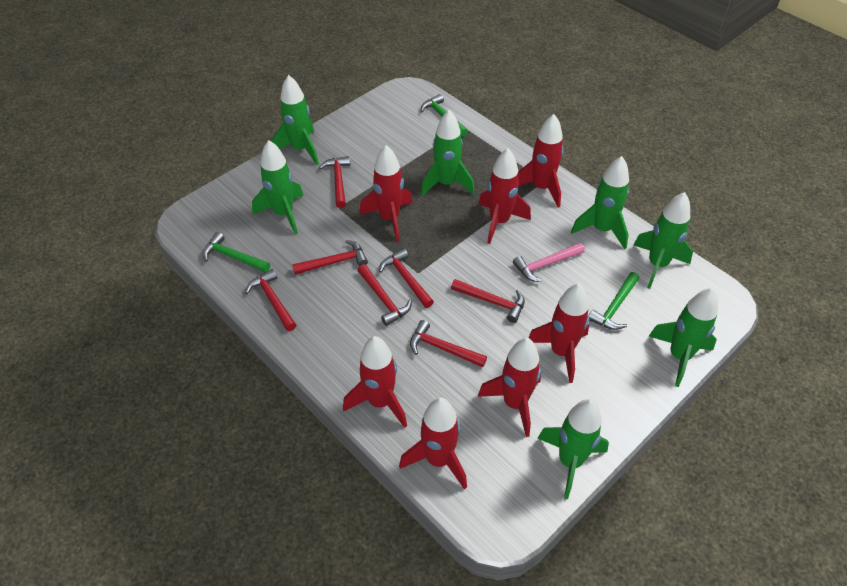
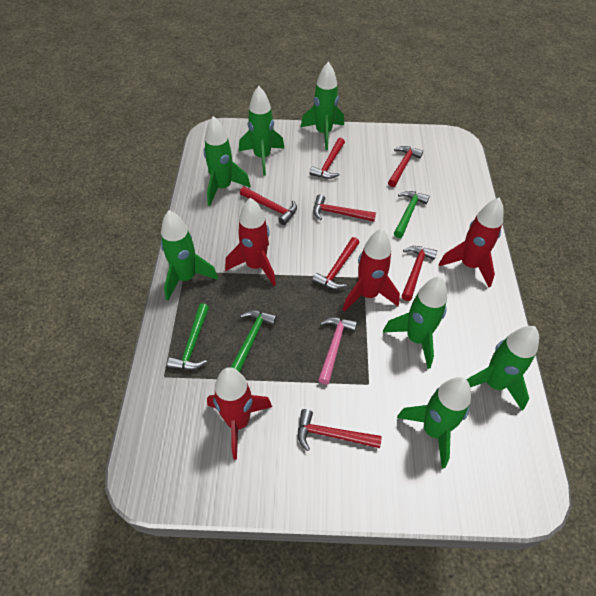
red rocket: 7 -> 4

